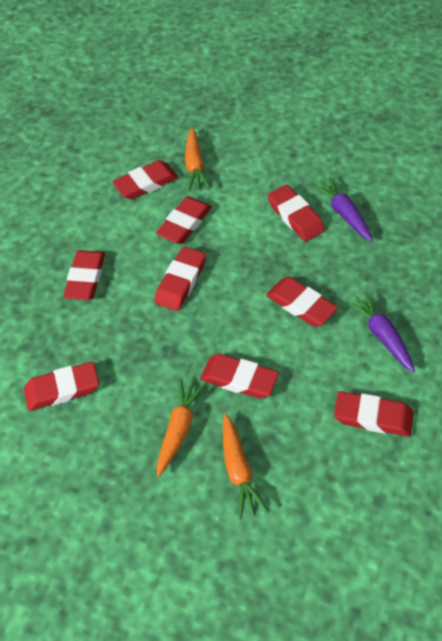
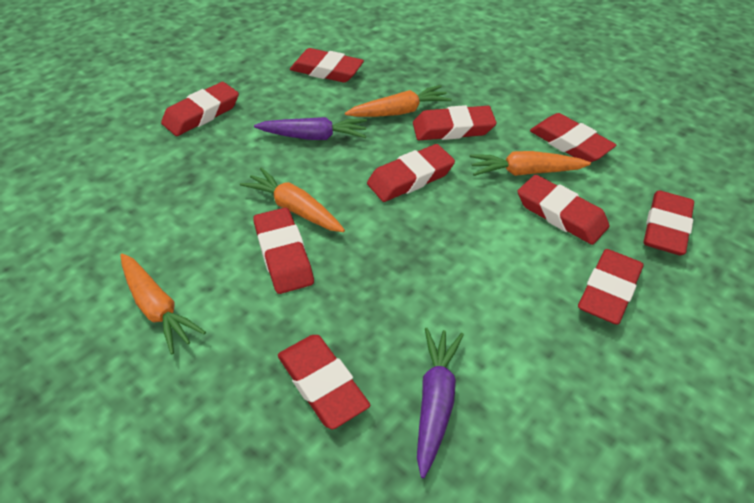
orange carrot: 3 -> 4
red eraser: 9 -> 10

